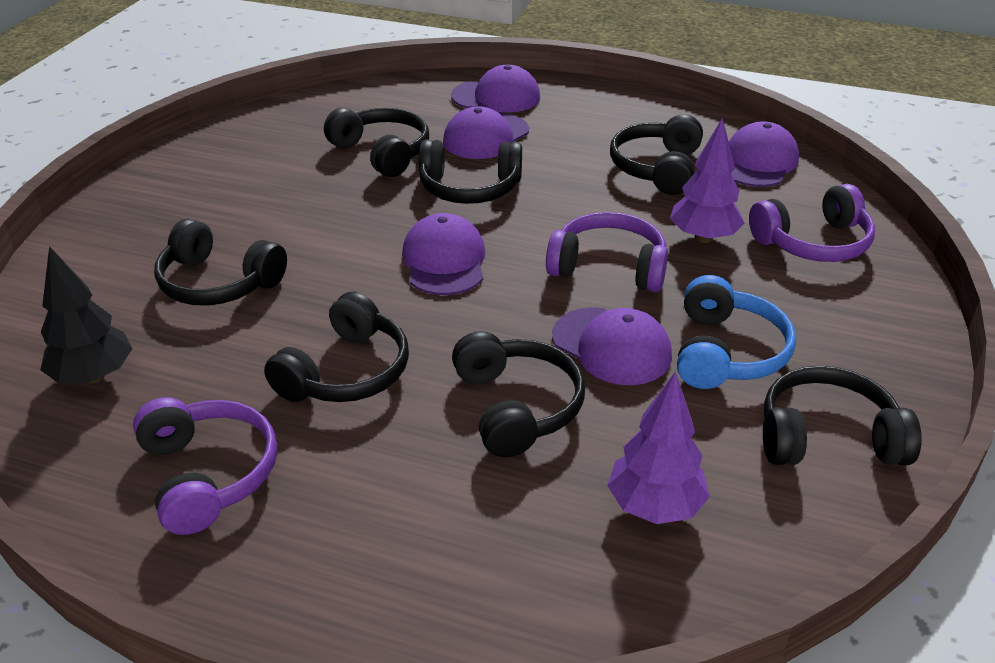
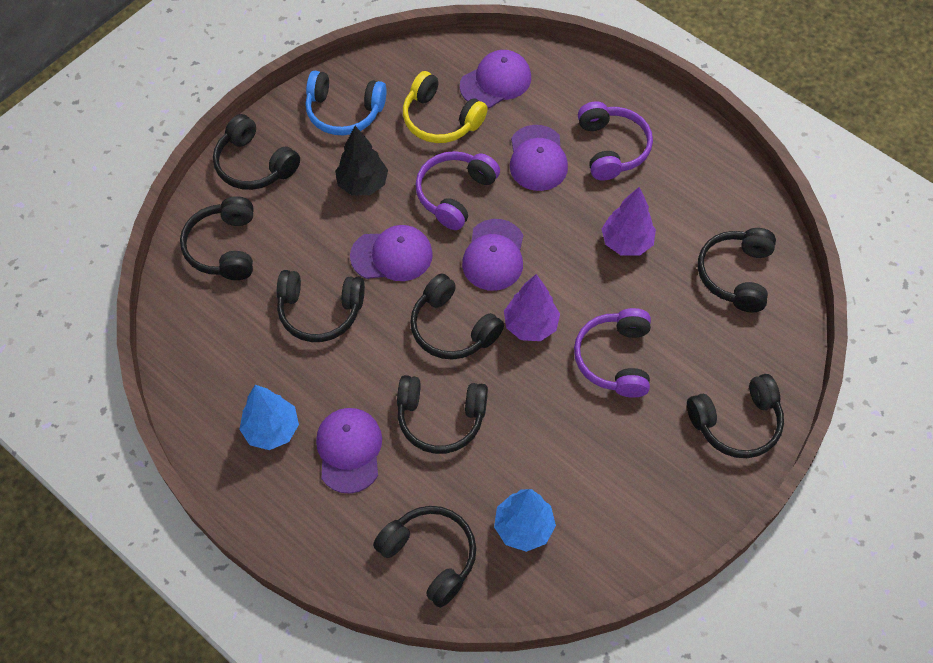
black headphones: 7 -> 8
blue tree: 0 -> 2
yellow headphones: 0 -> 1

